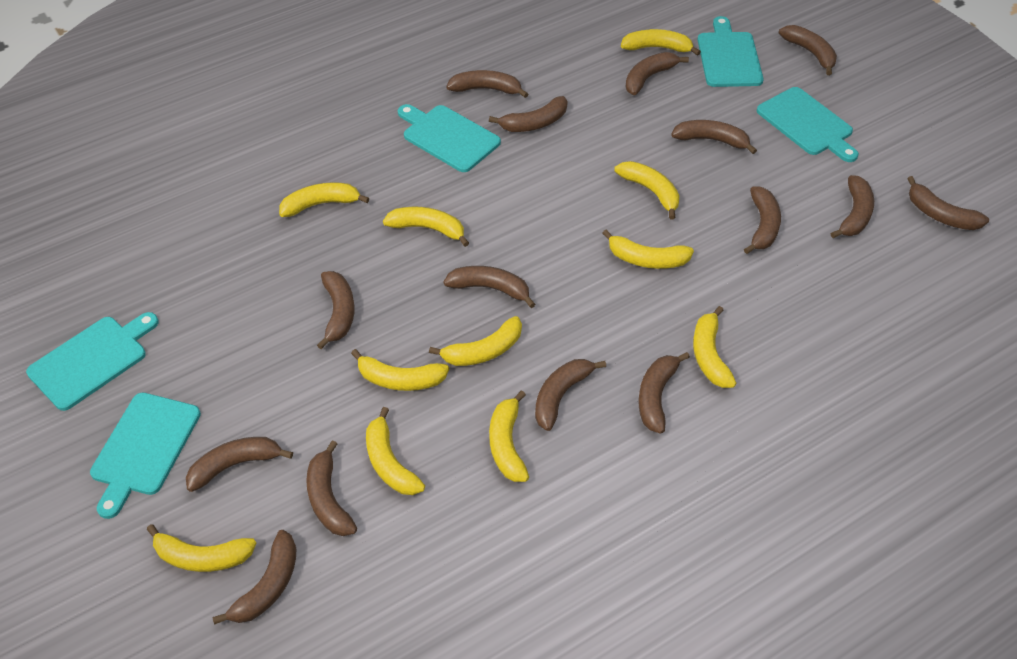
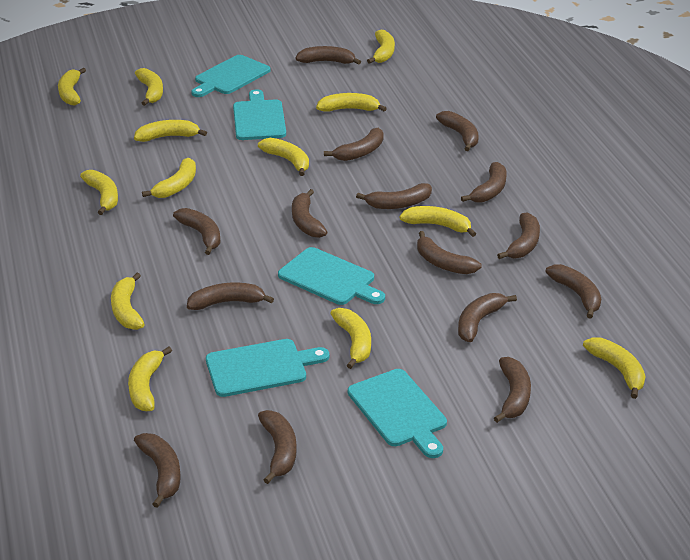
yellow banana: 11 -> 13

